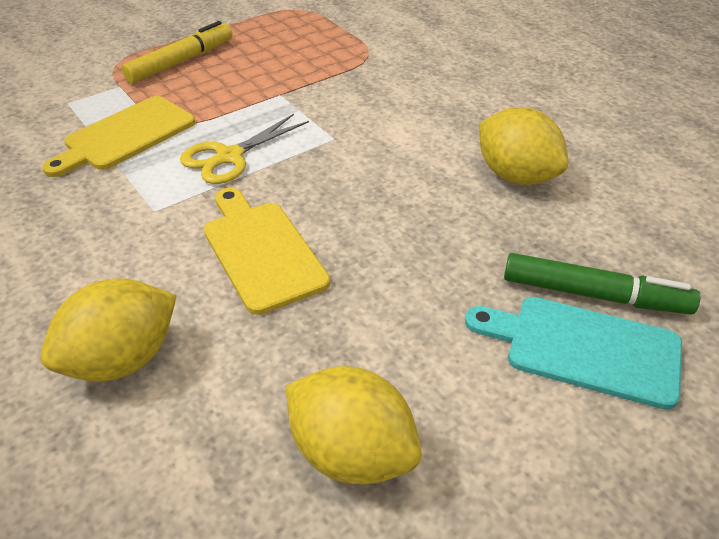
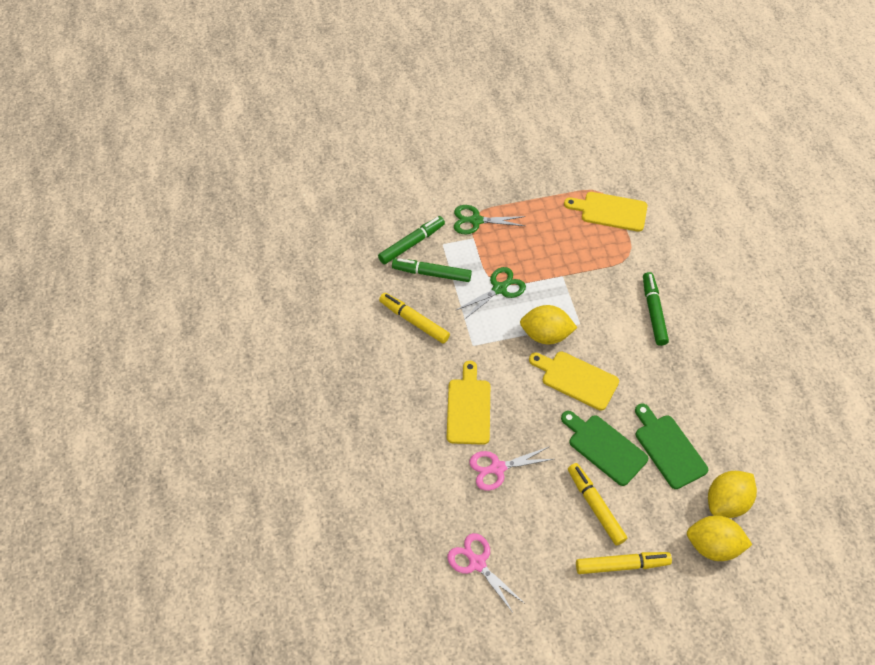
green cutting board: 0 -> 2
green marker: 1 -> 3
green scissors: 0 -> 2
pink scissors: 0 -> 2
turquoise cutting board: 1 -> 0
yellow cutting board: 2 -> 3
yellow marker: 1 -> 3
yellow scissors: 1 -> 0

